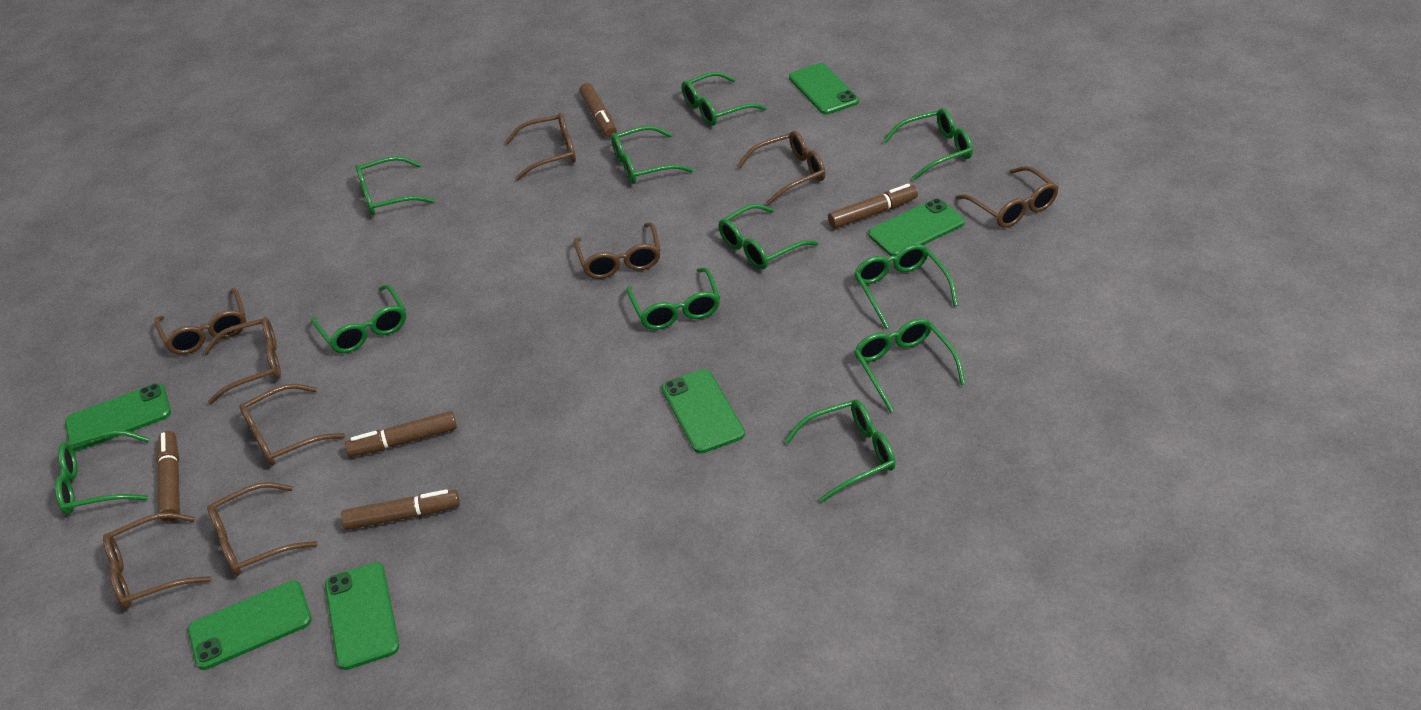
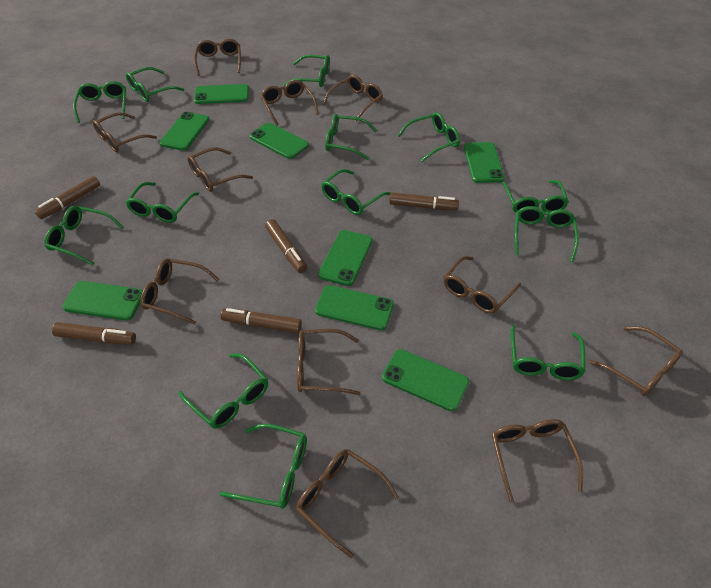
brown glasses: 9 -> 11
green glasses: 11 -> 13
green phone: 6 -> 8

